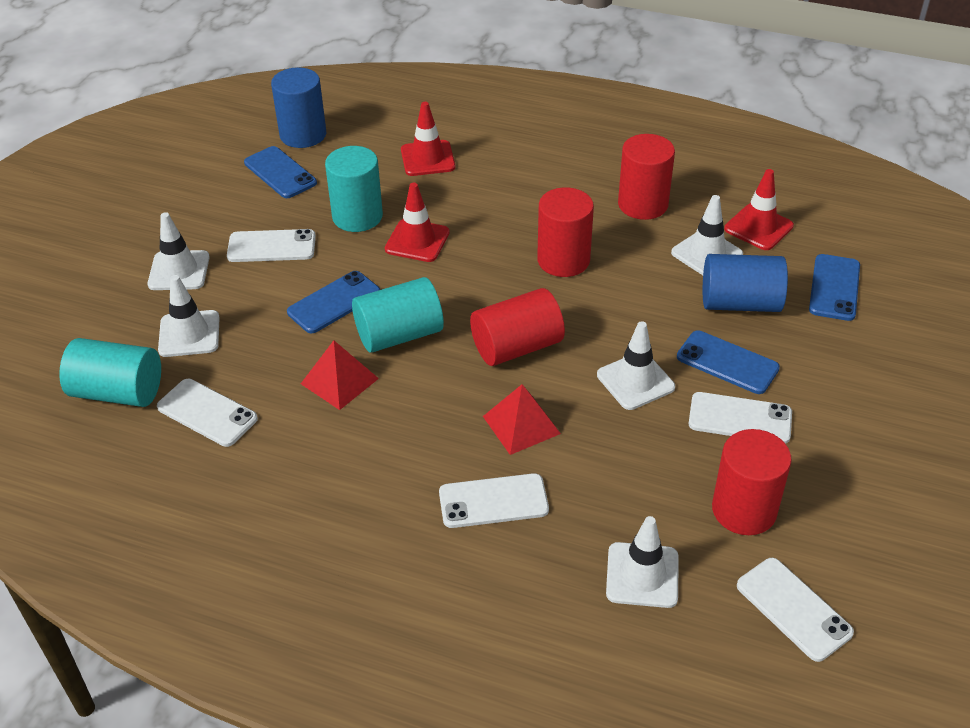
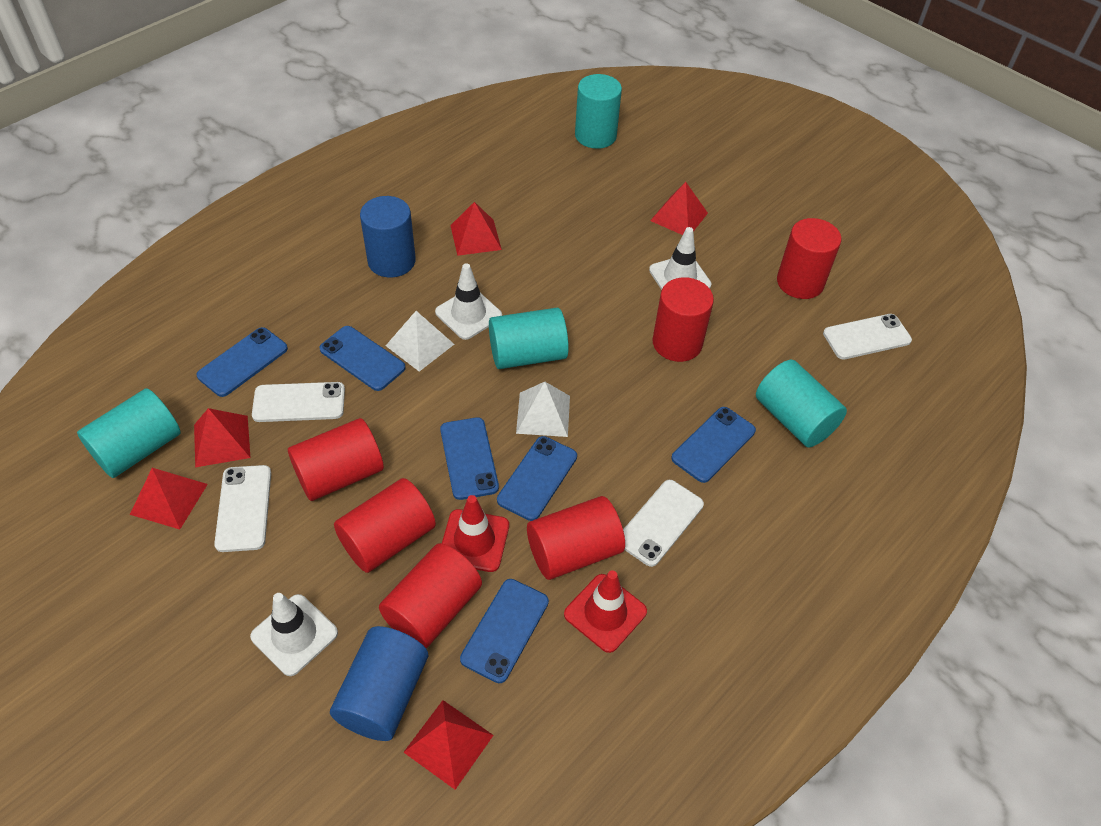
blue phone: 4 -> 6
red cylinder: 4 -> 6
red pyramid: 2 -> 5
red traffic cone: 3 -> 2
turquoise cylinder: 3 -> 4
white phone: 5 -> 4
white pyramid: 0 -> 2
white traffic cone: 5 -> 3

